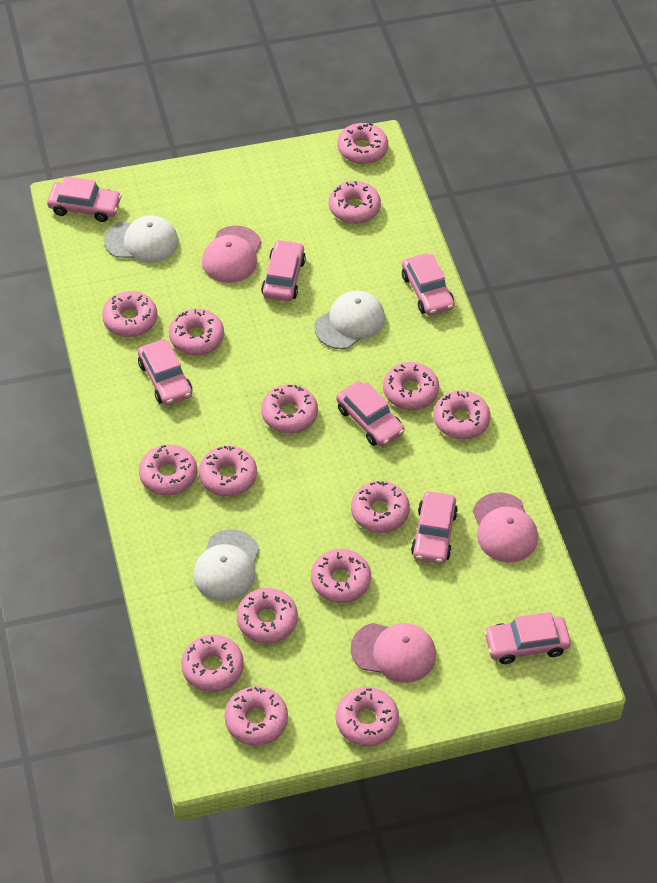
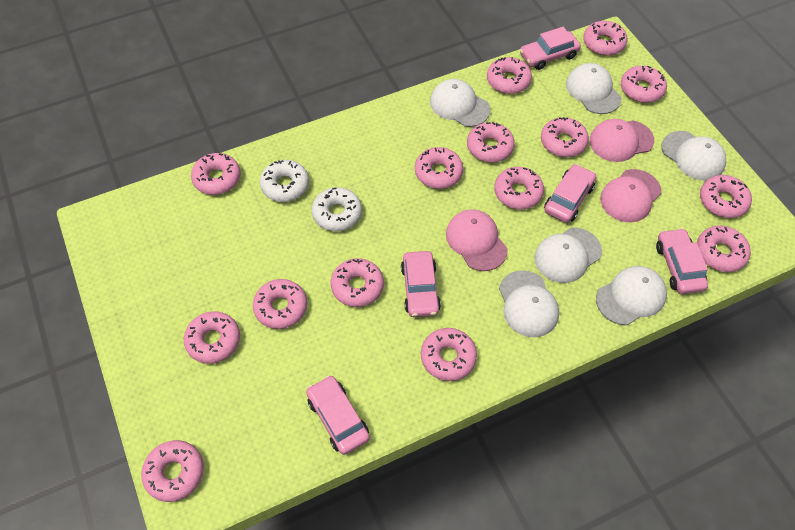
pink car: 7 -> 5
white cap: 3 -> 6
white donut: 0 -> 2

